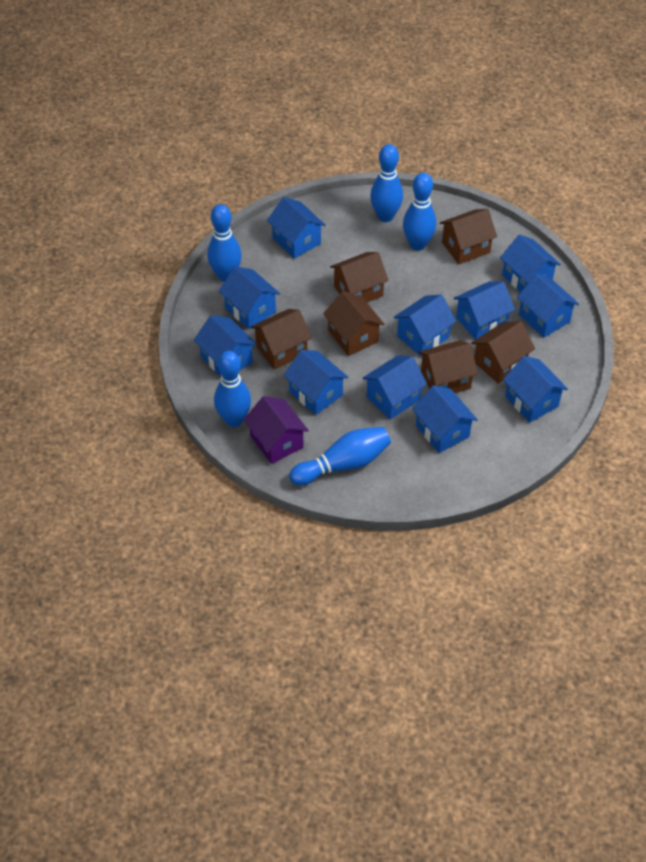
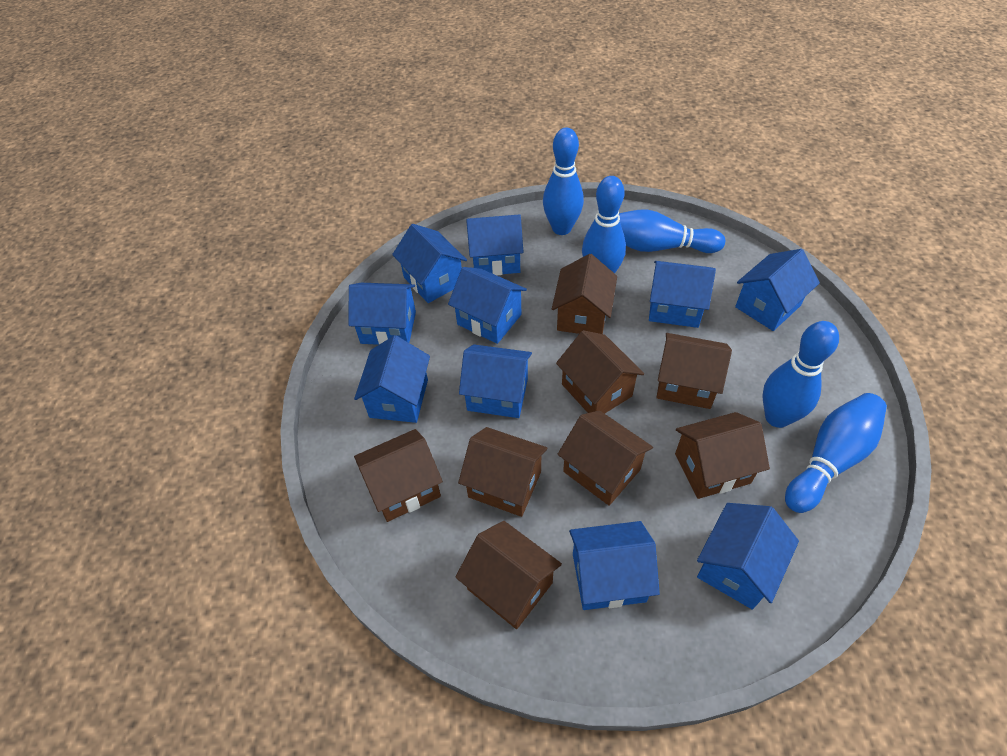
blue house: 11 -> 10
brown house: 6 -> 8
purple house: 1 -> 0

